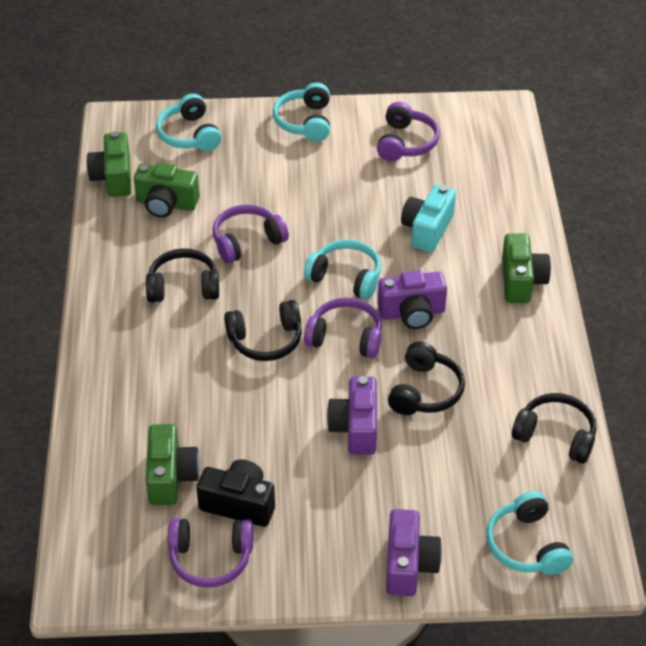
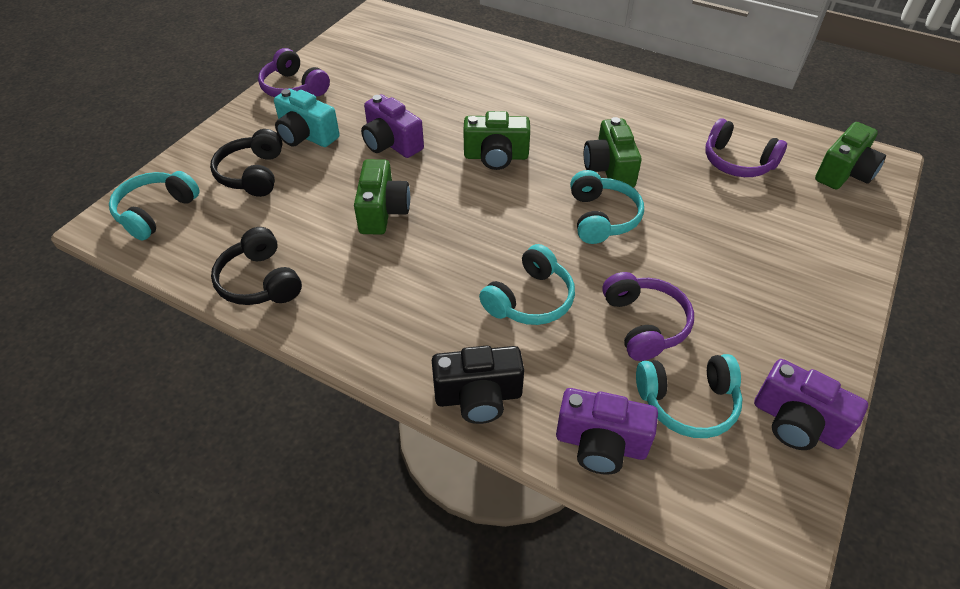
black headphones: 4 -> 2
purple headphones: 4 -> 3

